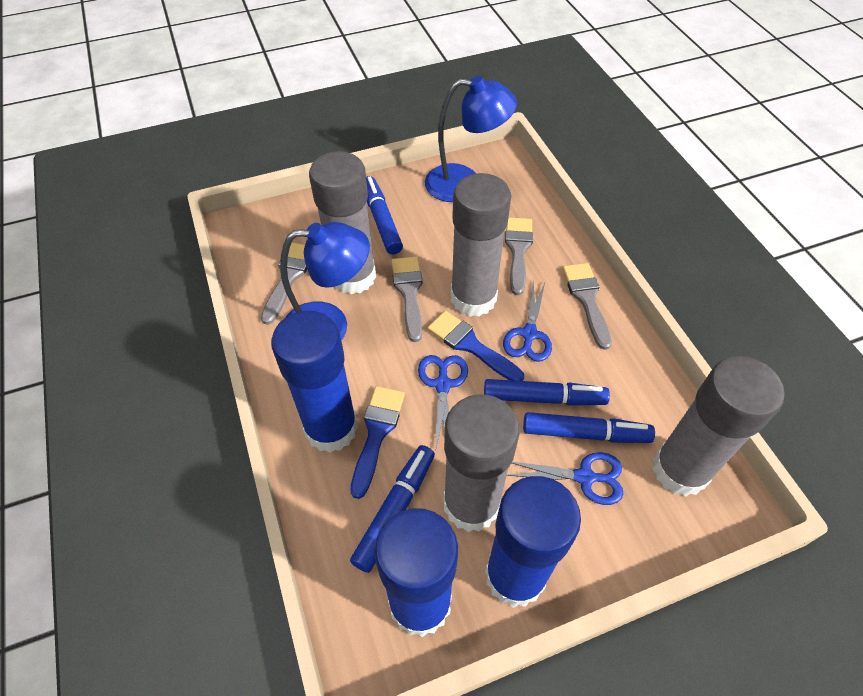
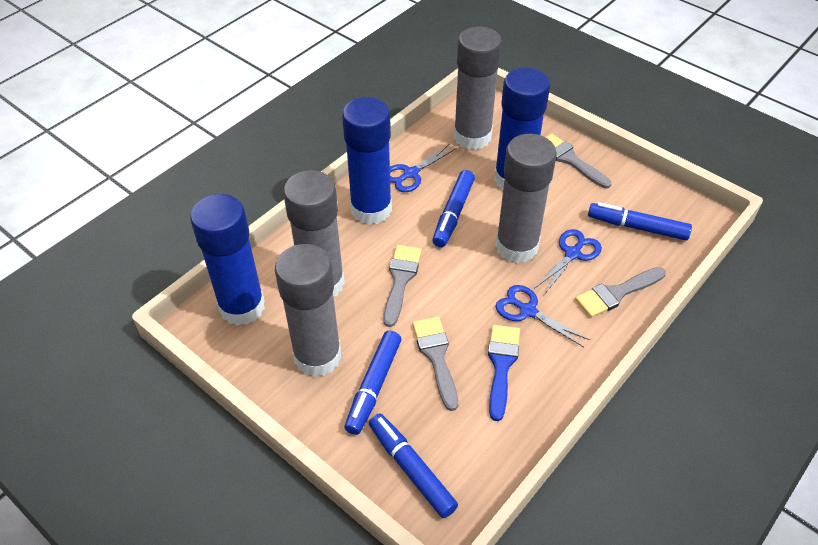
blue brush: 2 -> 1
blue lamp: 2 -> 0

